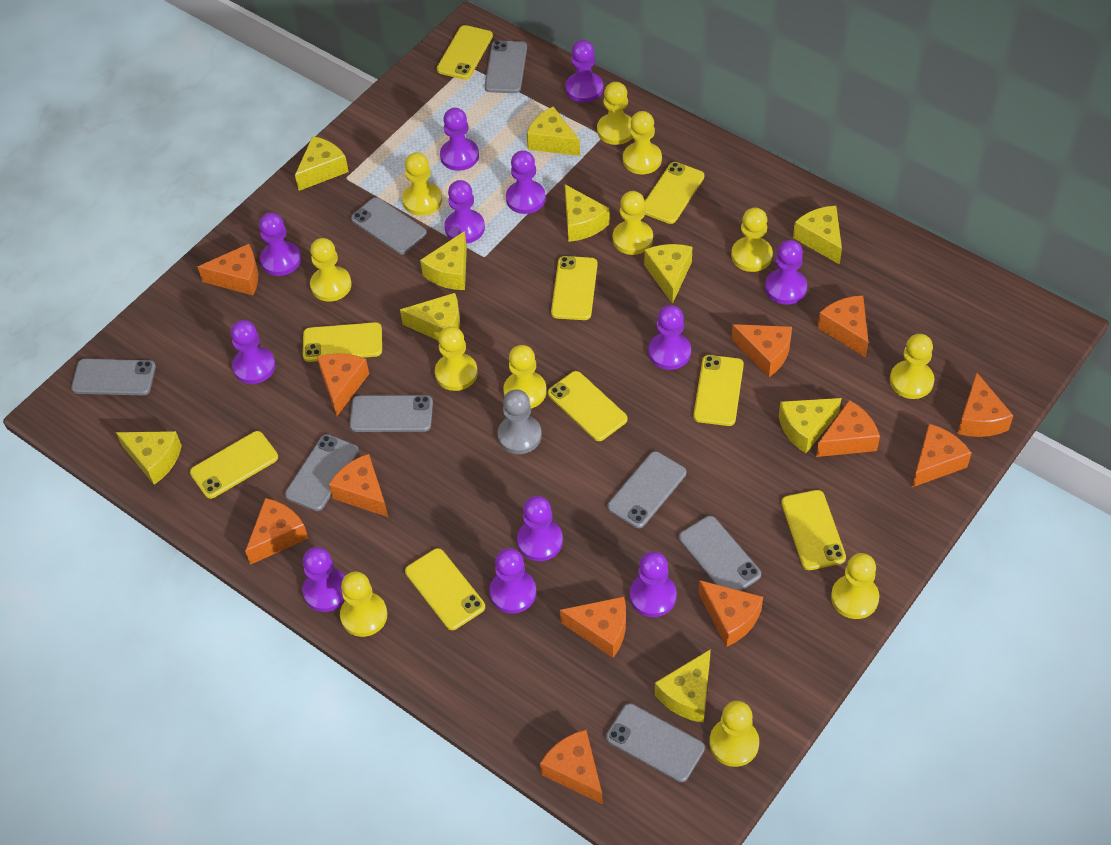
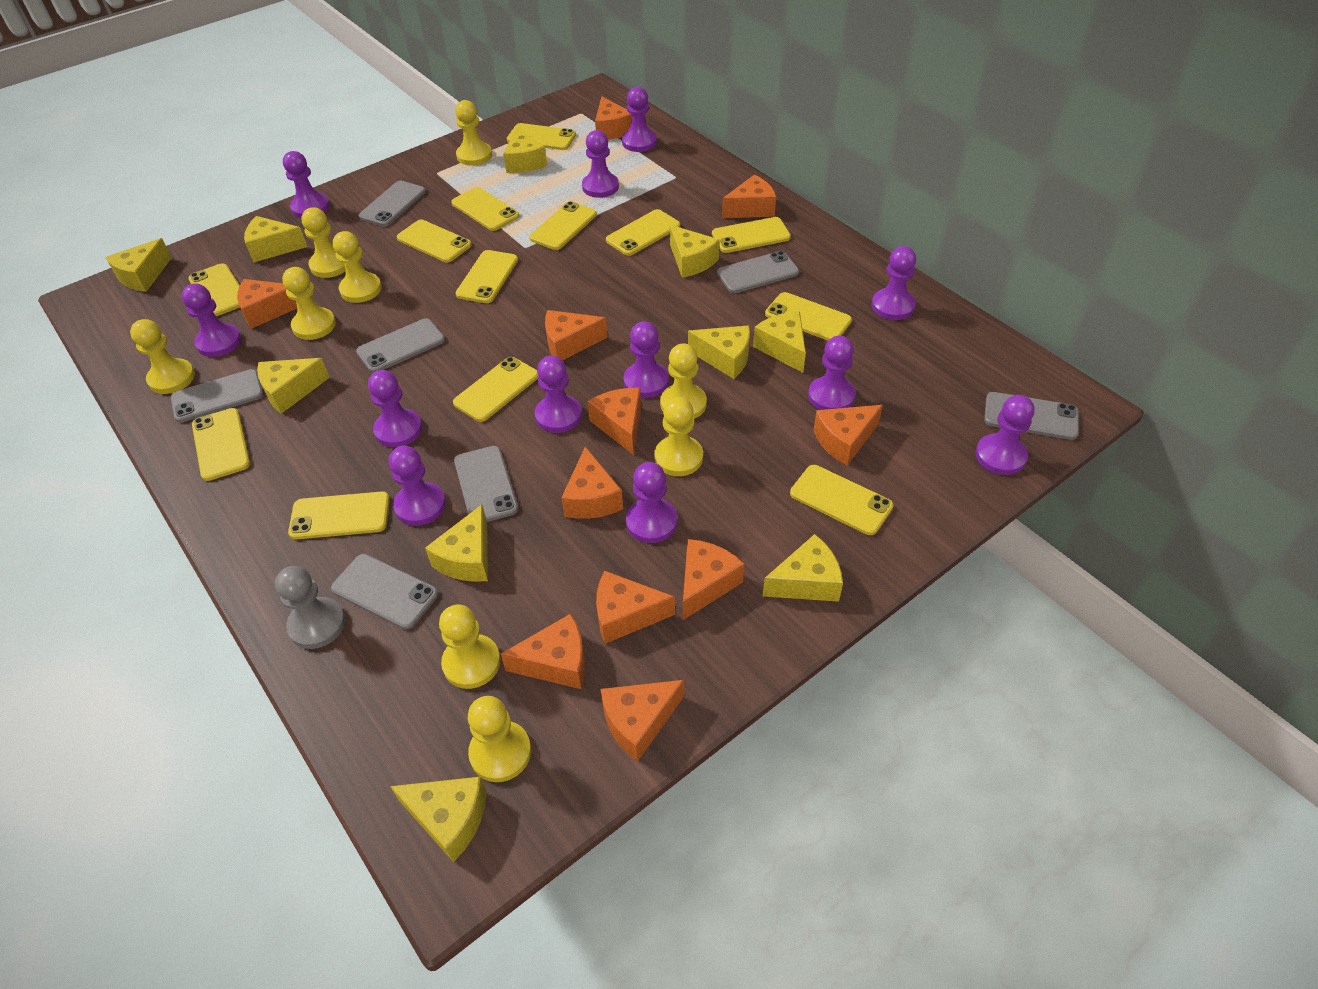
grey phone: 8 -> 7
orange cheese: 12 -> 11
yellow pawn: 12 -> 9
yellow phone: 9 -> 13

